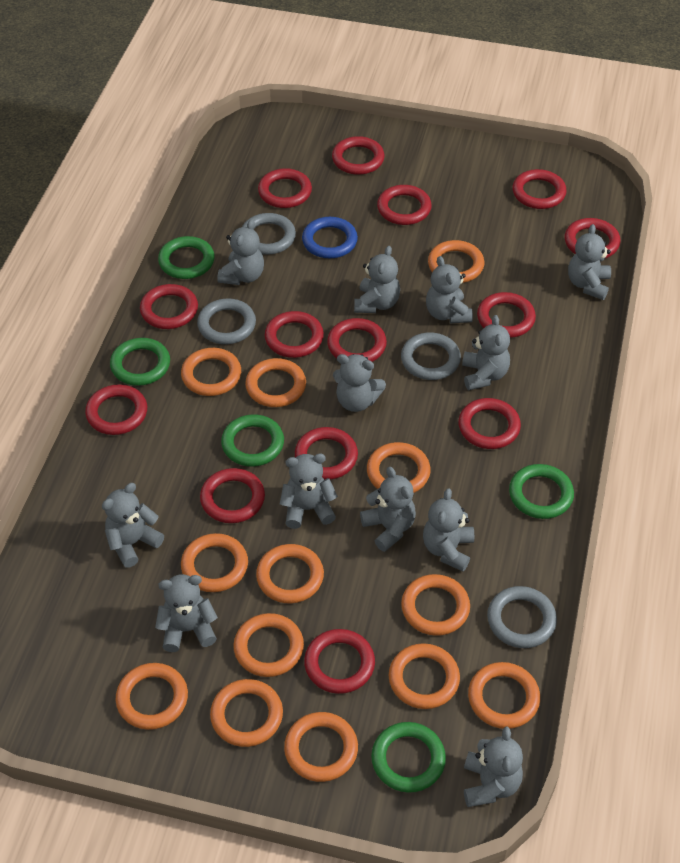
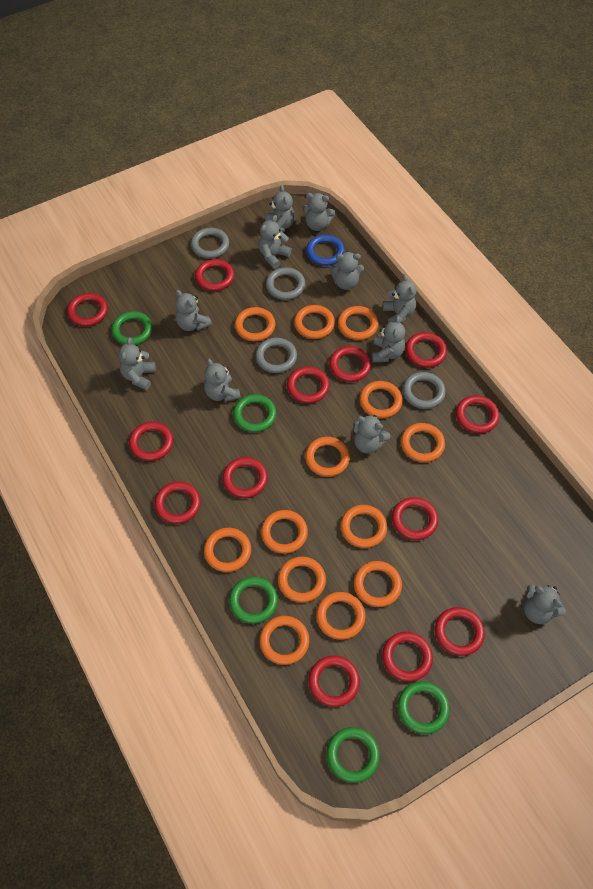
grey teddy bear: 12 -> 11
red ring: 14 -> 13

